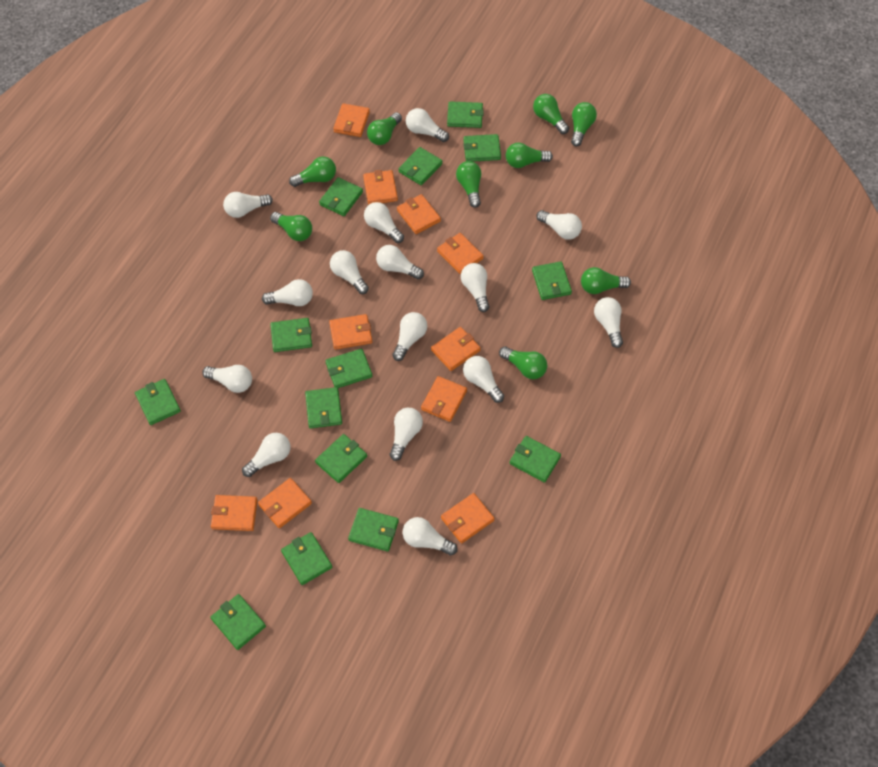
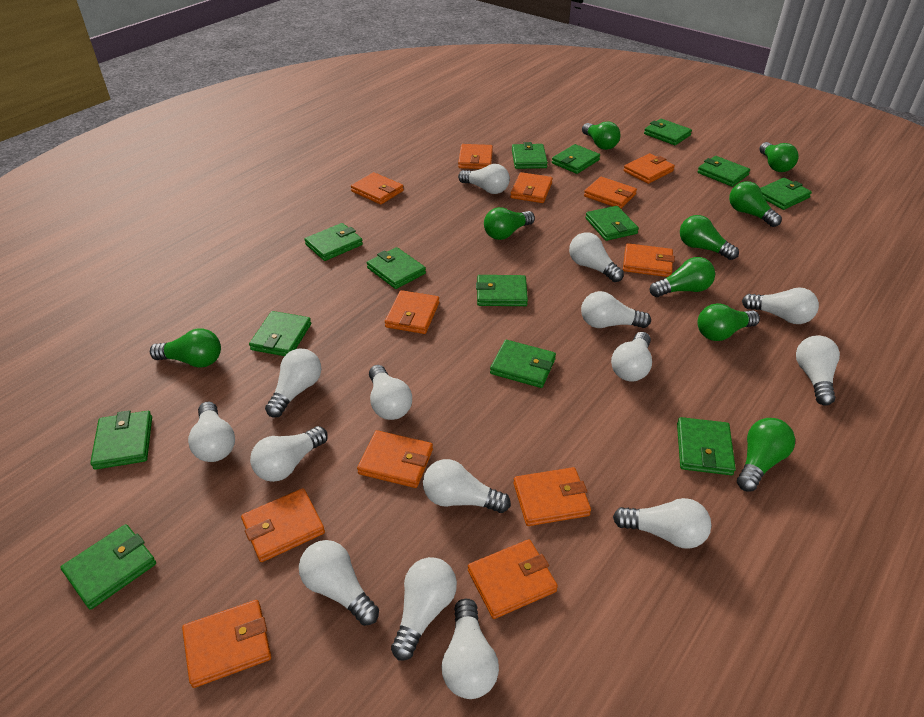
orange wallet: 10 -> 12

